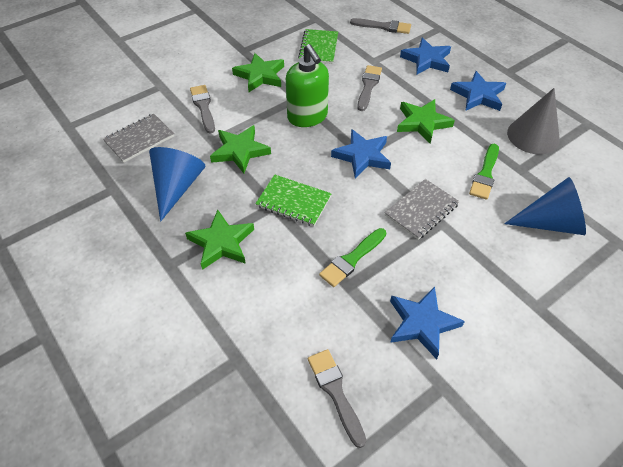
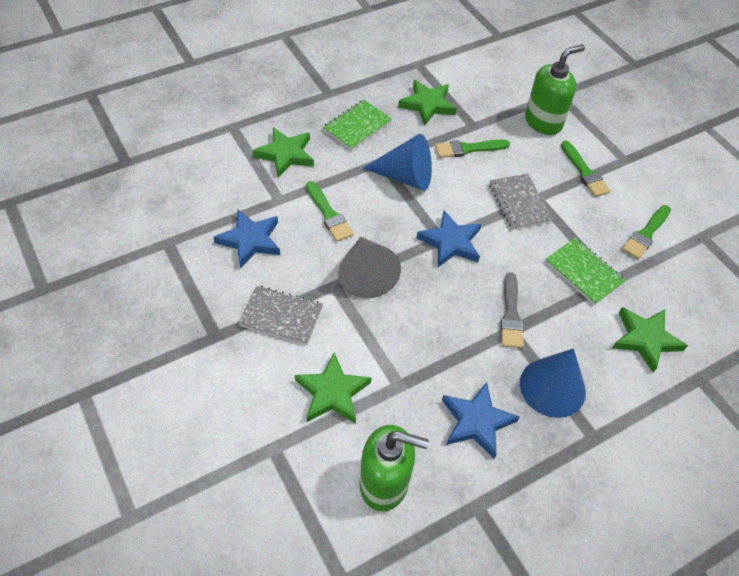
blue star: 4 -> 3
green brush: 2 -> 4
green soap dispenser: 1 -> 2
grey brush: 4 -> 1

